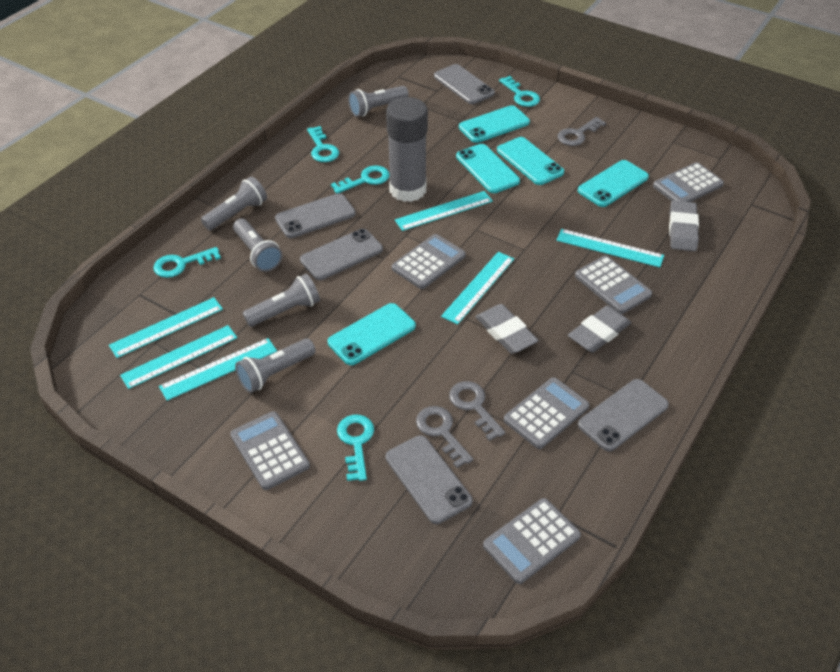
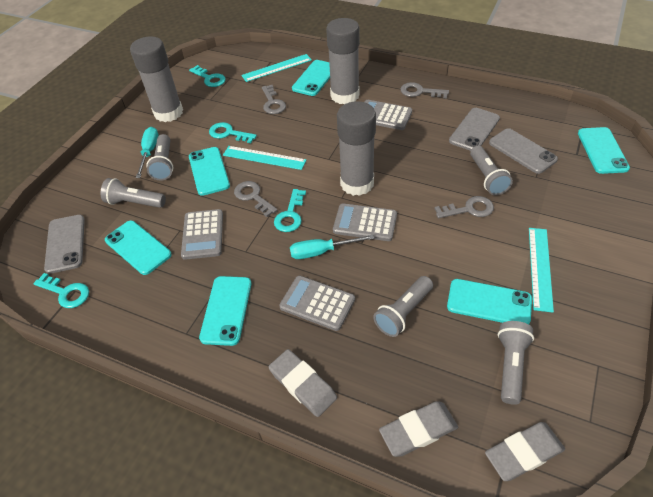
grey calculator: 6 -> 4
grey glue stick: 1 -> 3
grey key: 3 -> 4
grey phone: 5 -> 3
turquoise key: 5 -> 4
turquoise phone: 5 -> 6
turquoise ruler: 6 -> 3
turquoise screwdriver: 0 -> 2

